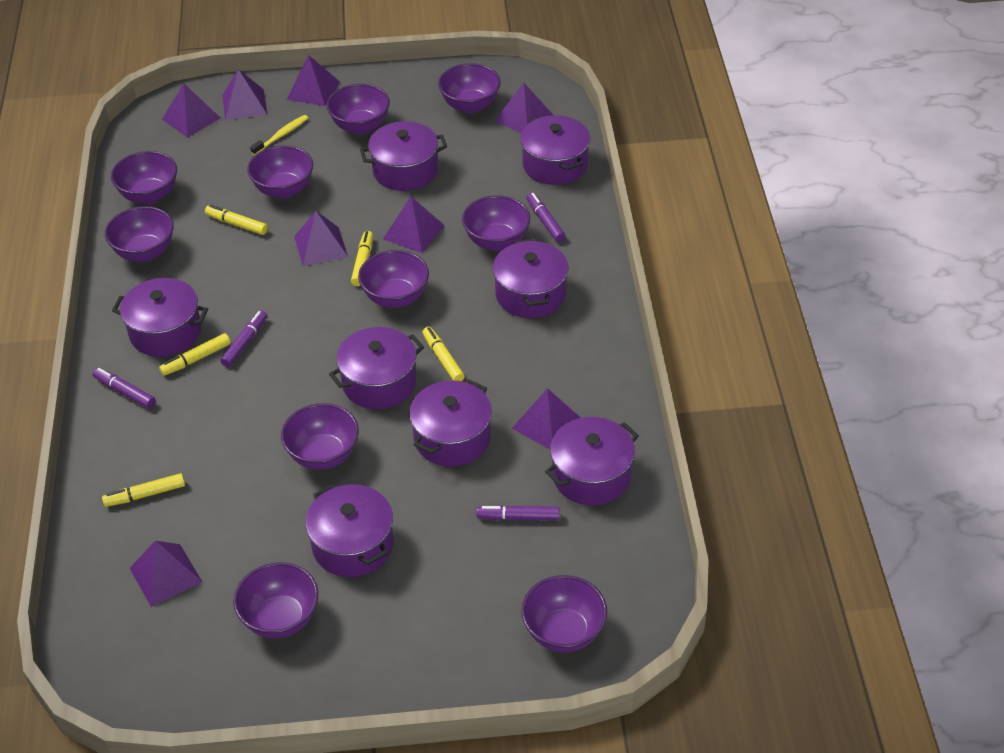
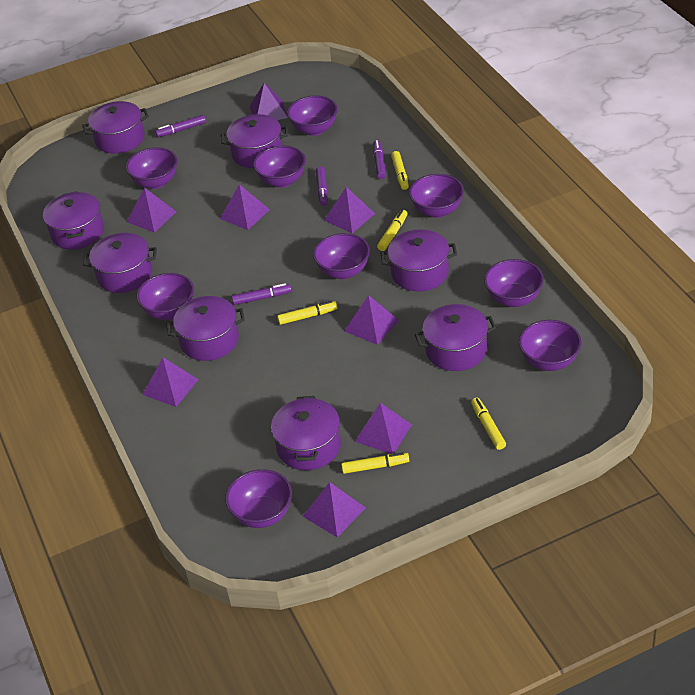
purple bowl: 10 -> 9
yellow toothbrush: 1 -> 0

